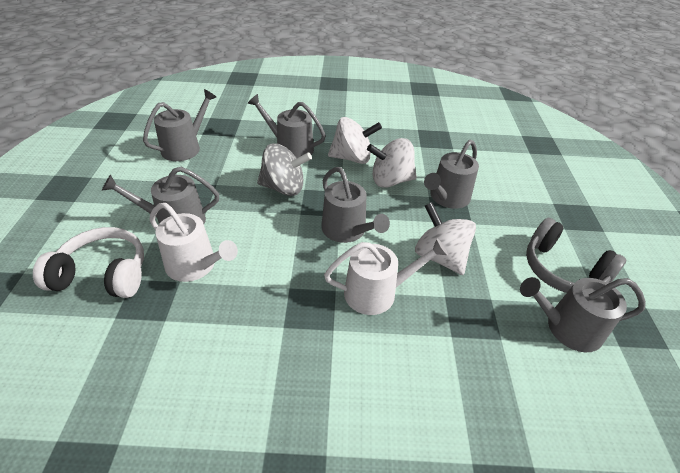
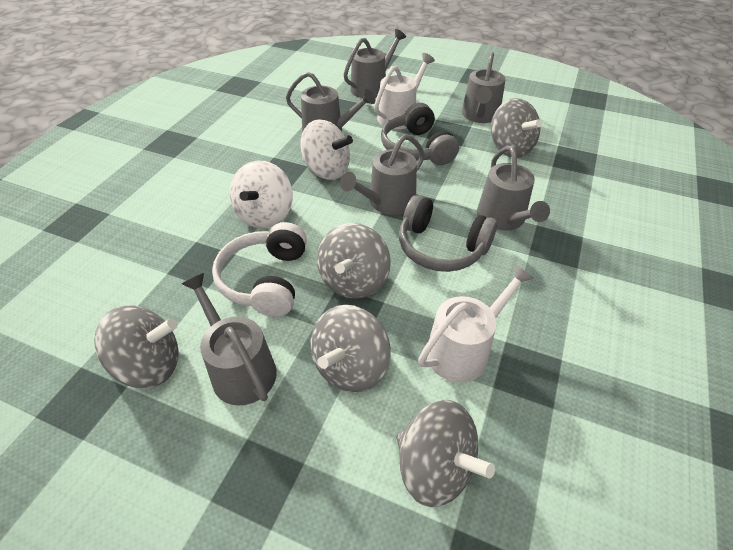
grey headphones: 1 -> 2
grey spinning top: 1 -> 5
white spinning top: 3 -> 2

